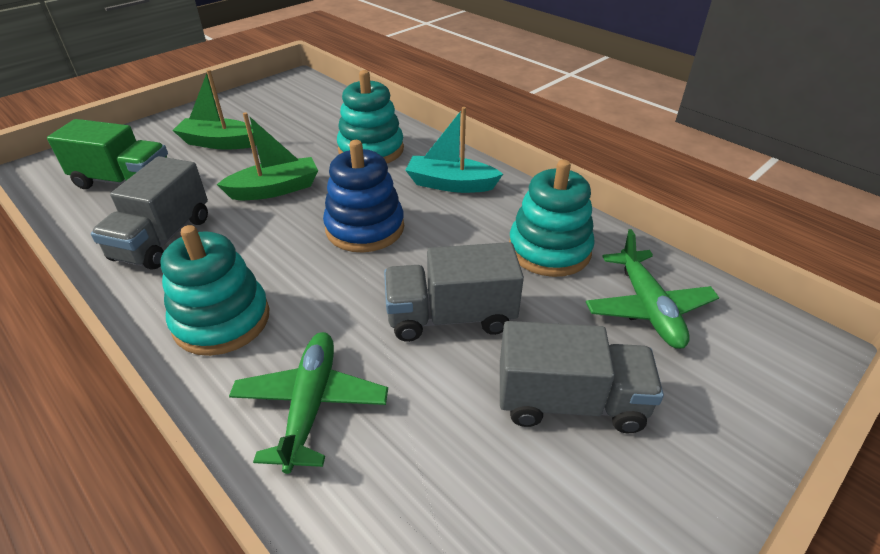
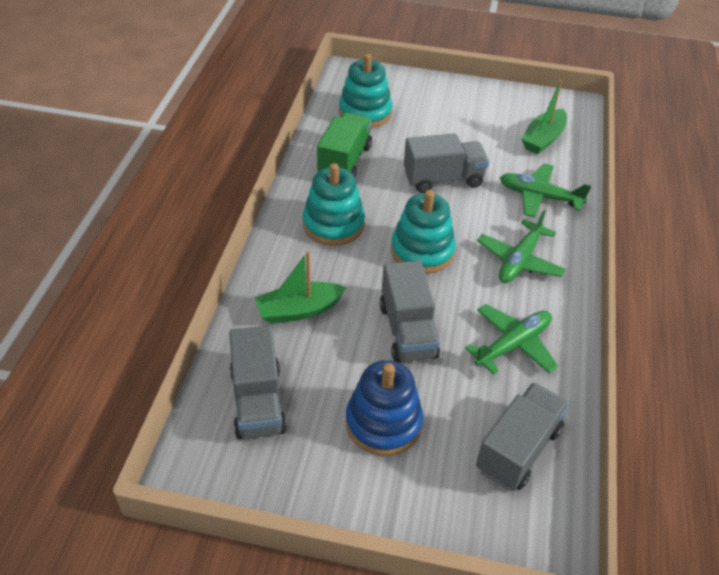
green plane: 2 -> 3
grey truck: 3 -> 4
turquoise boat: 1 -> 0

